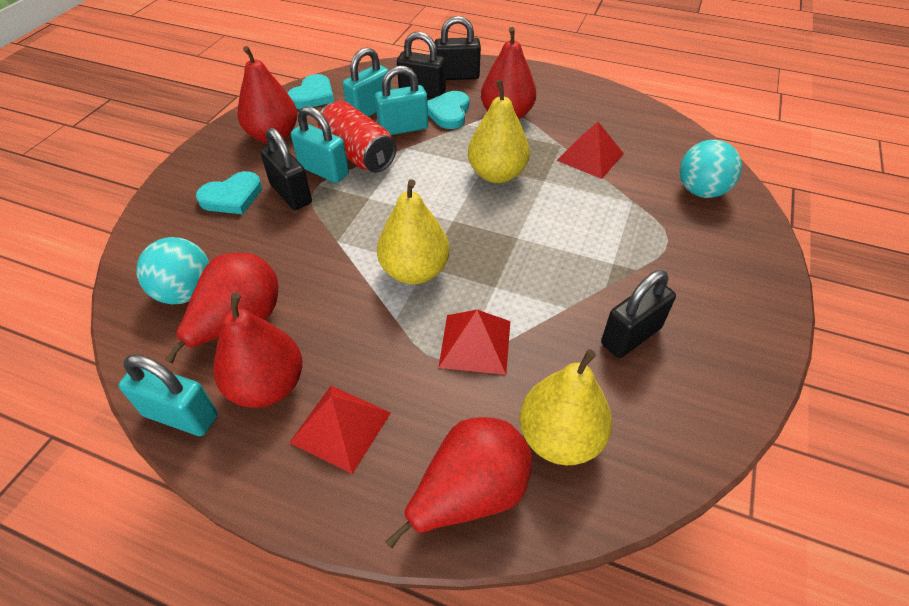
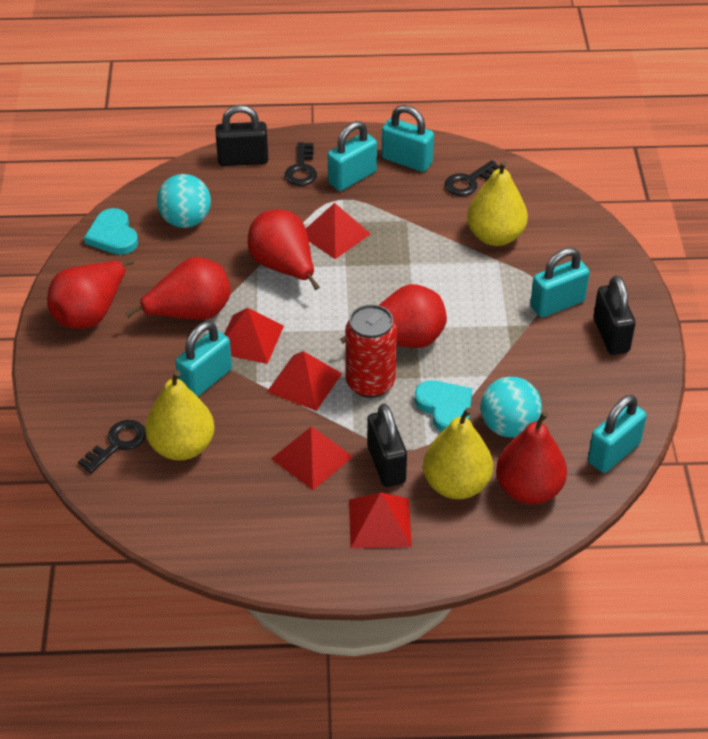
black key: 0 -> 3
black padlock: 4 -> 3
red pyramid: 3 -> 5
turquoise heart: 3 -> 2
turquoise padlock: 4 -> 5

